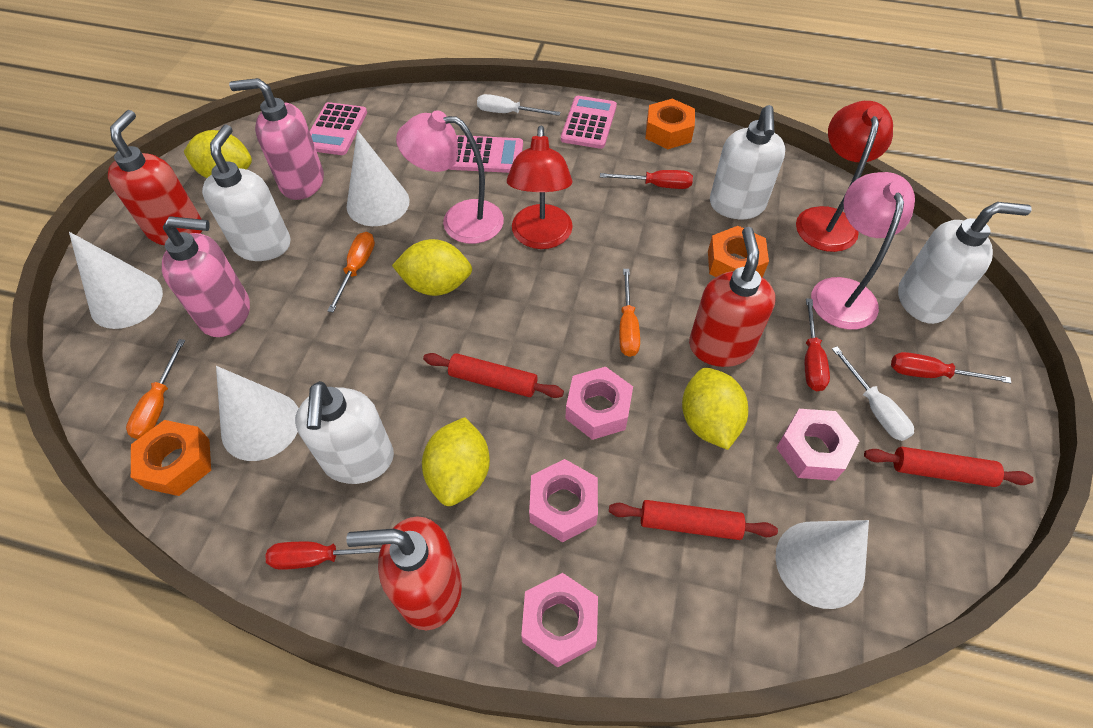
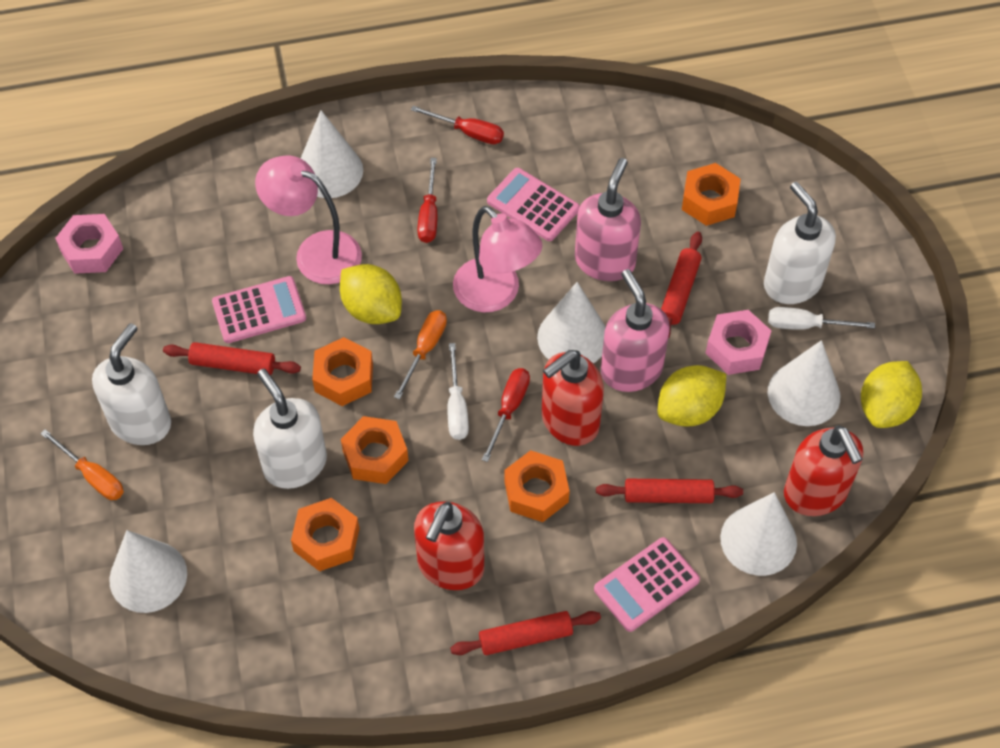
orange nut: 3 -> 5
orange screwdriver: 3 -> 2
pink nut: 4 -> 2
red lamp: 2 -> 0
red rolling pin: 3 -> 4
red screwdriver: 4 -> 3
white cone: 4 -> 5
white soap dispenser: 4 -> 3
yellow lemon: 4 -> 3

